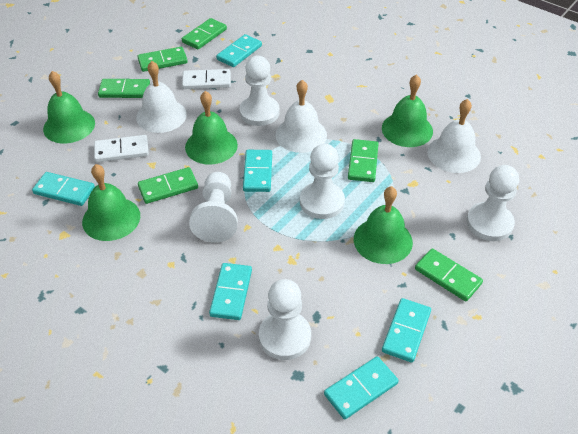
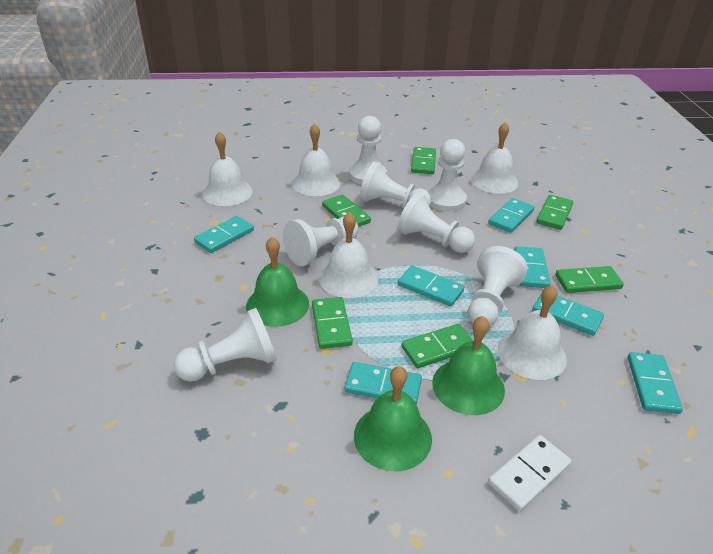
green bell: 5 -> 3
turquoise domino: 6 -> 7
white bell: 3 -> 5
white domino: 2 -> 1
white pawn: 5 -> 7

